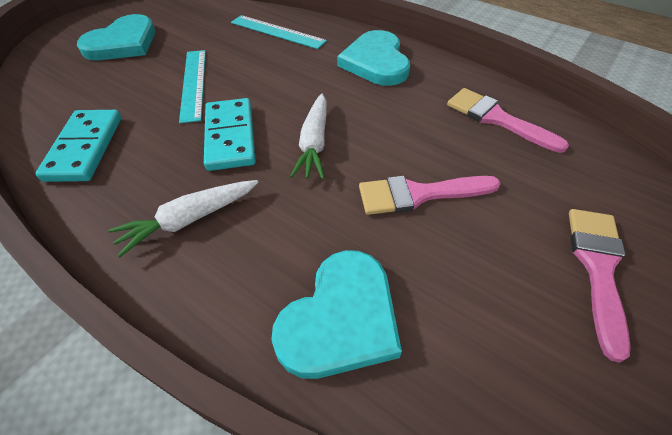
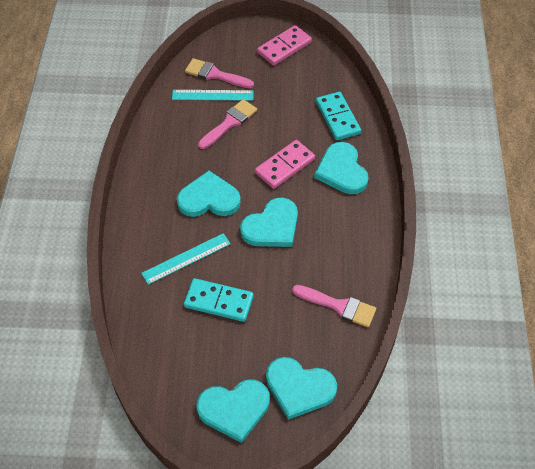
pink domino: 0 -> 2
turquoise heart: 3 -> 5
white carrot: 2 -> 0

